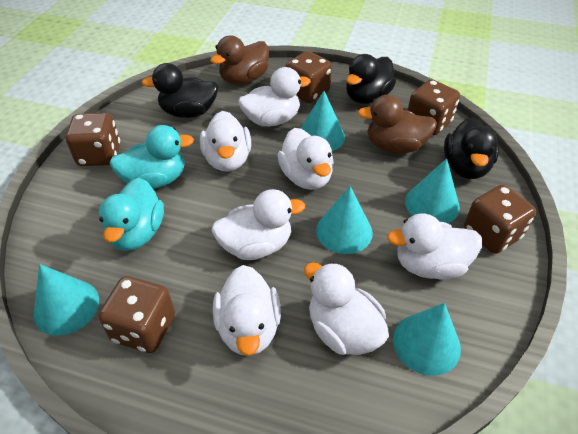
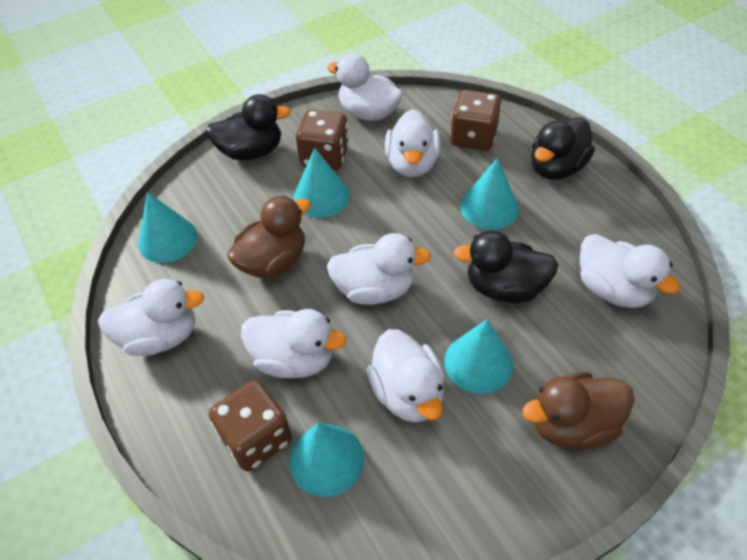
brown dice: 5 -> 3
turquoise duck: 2 -> 0

